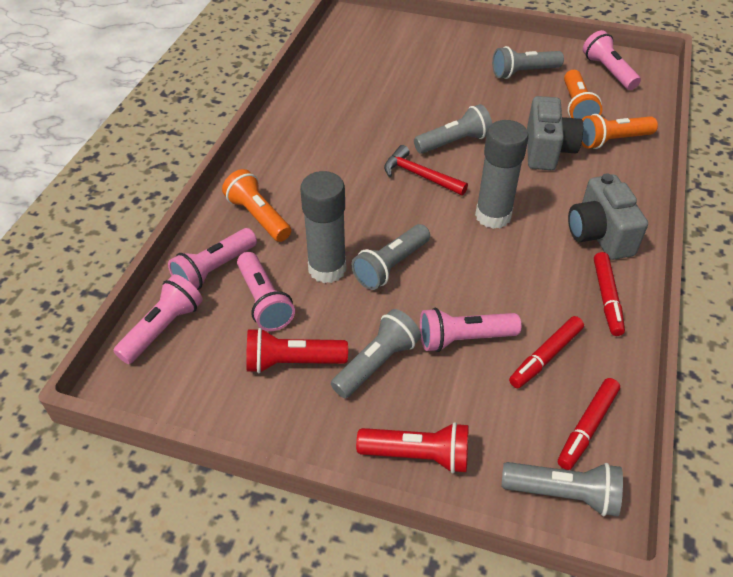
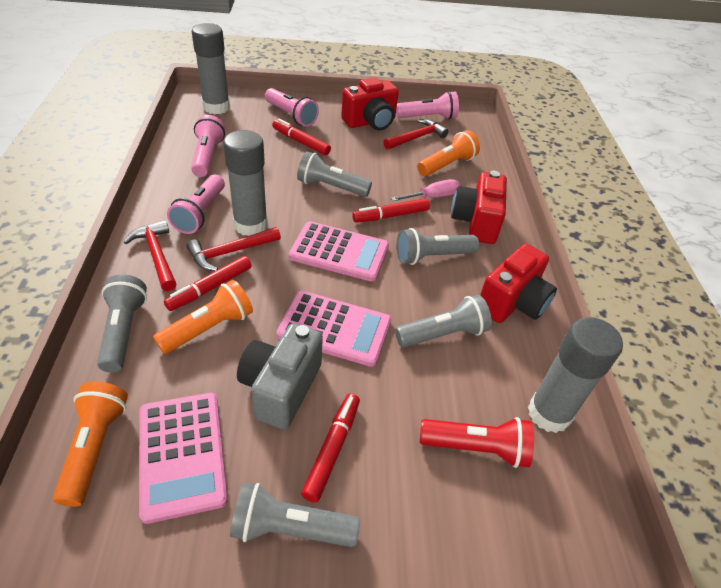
grey camera: 2 -> 1
grey glue stick: 2 -> 3
pink calculator: 0 -> 3
pink flashlight: 5 -> 4
pink screwdriver: 0 -> 1
red camera: 0 -> 3
red flashlight: 2 -> 1
red hammer: 1 -> 3
red marker: 3 -> 4

